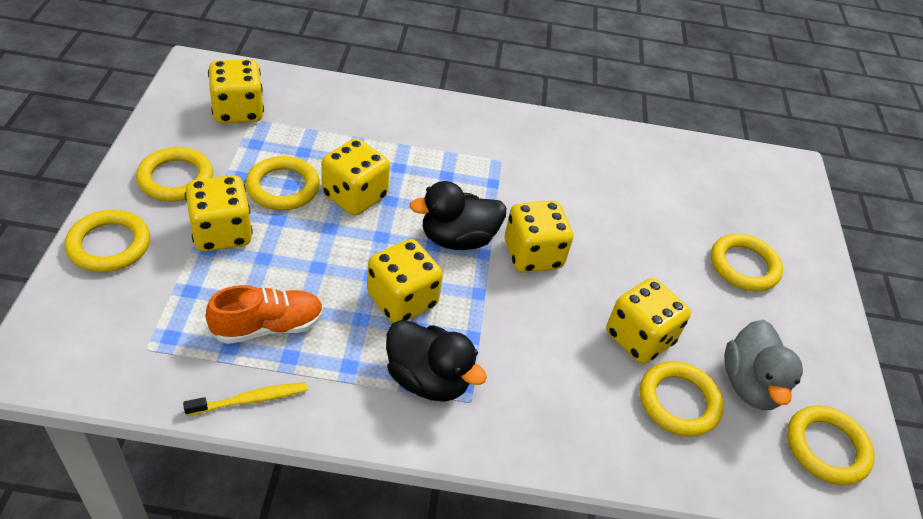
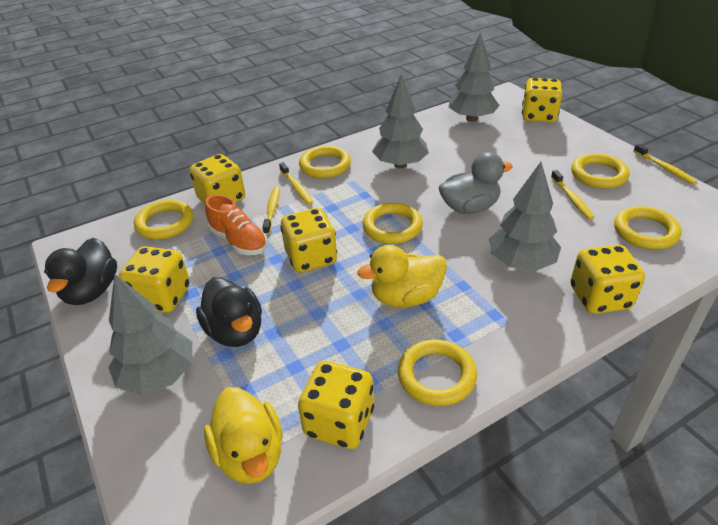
grey tree: 0 -> 4
yellow duck: 0 -> 2
yellow toothbrush: 1 -> 4

